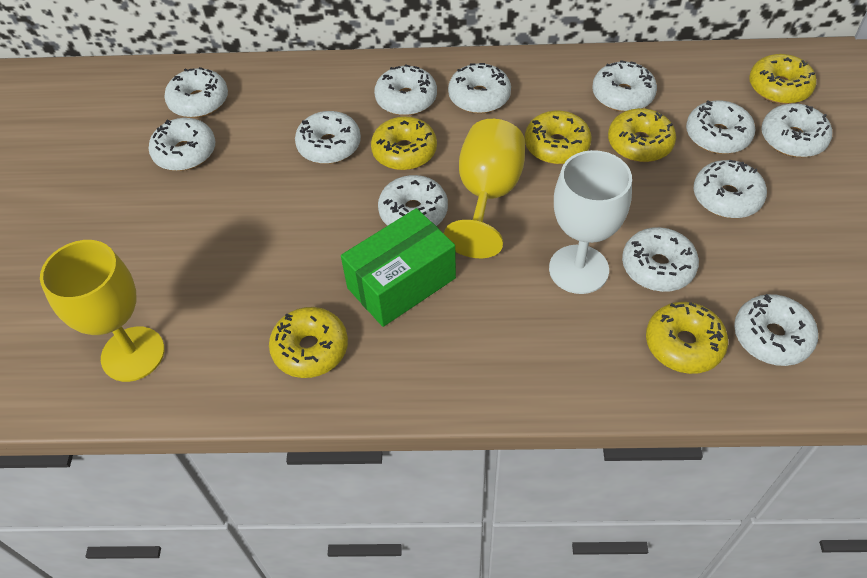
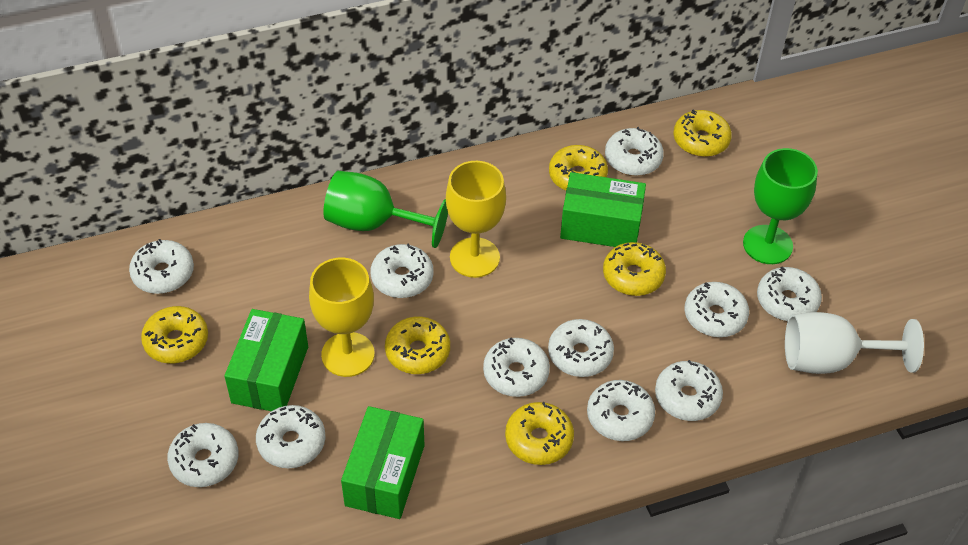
green box: 1 -> 3
green goblet: 0 -> 2
white donut: 12 -> 11

